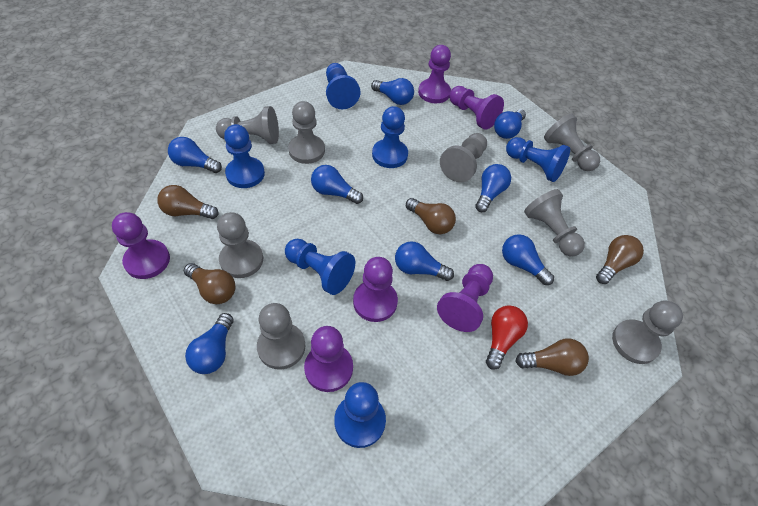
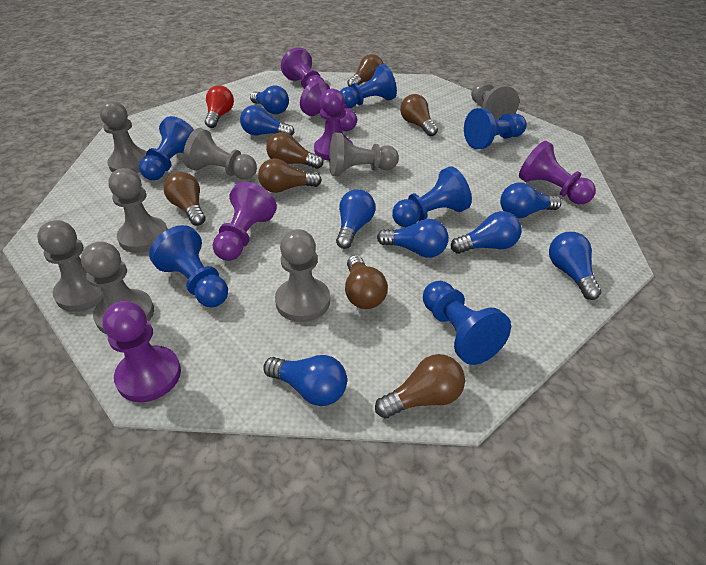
brown light bulb: 5 -> 7

